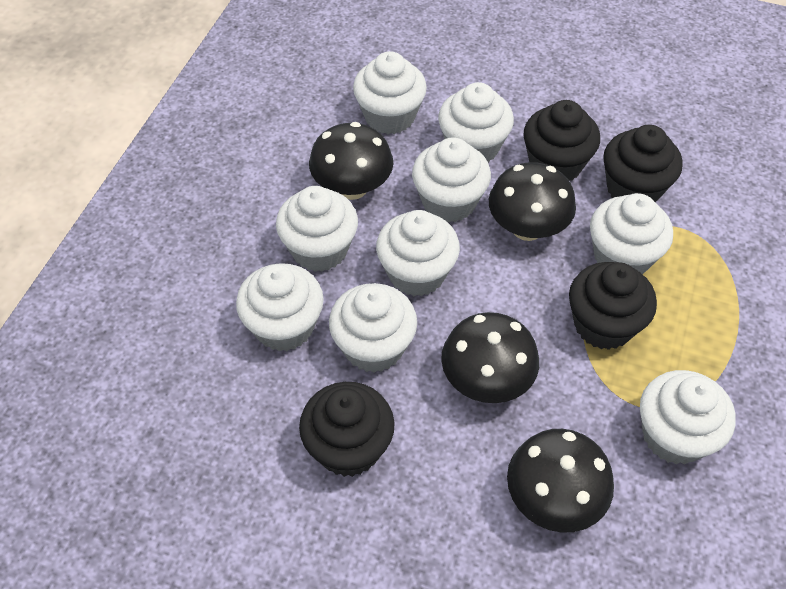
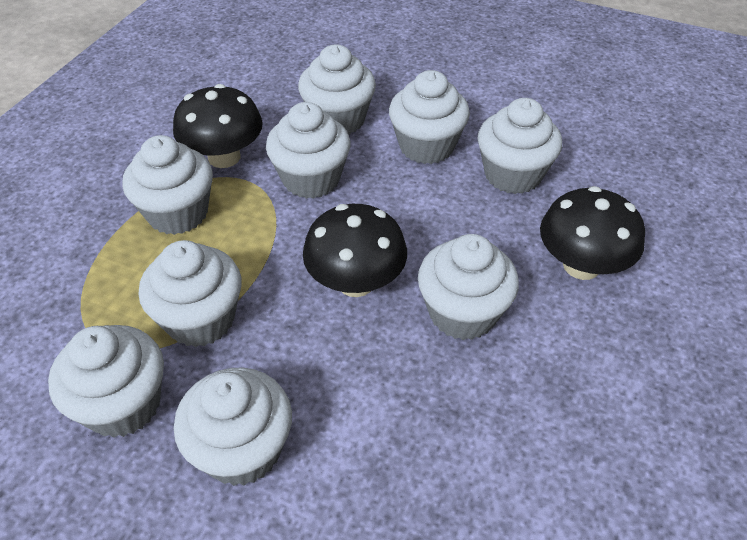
black cupcake: 4 -> 0
black mushroom: 4 -> 3

